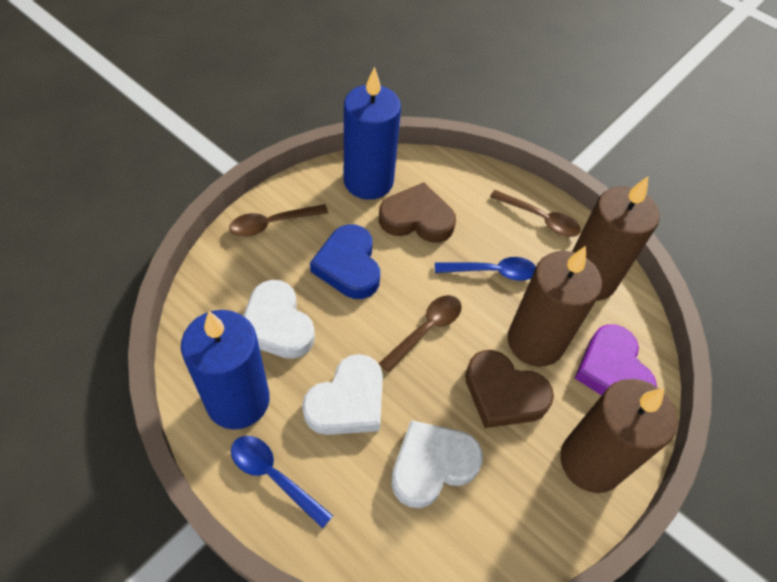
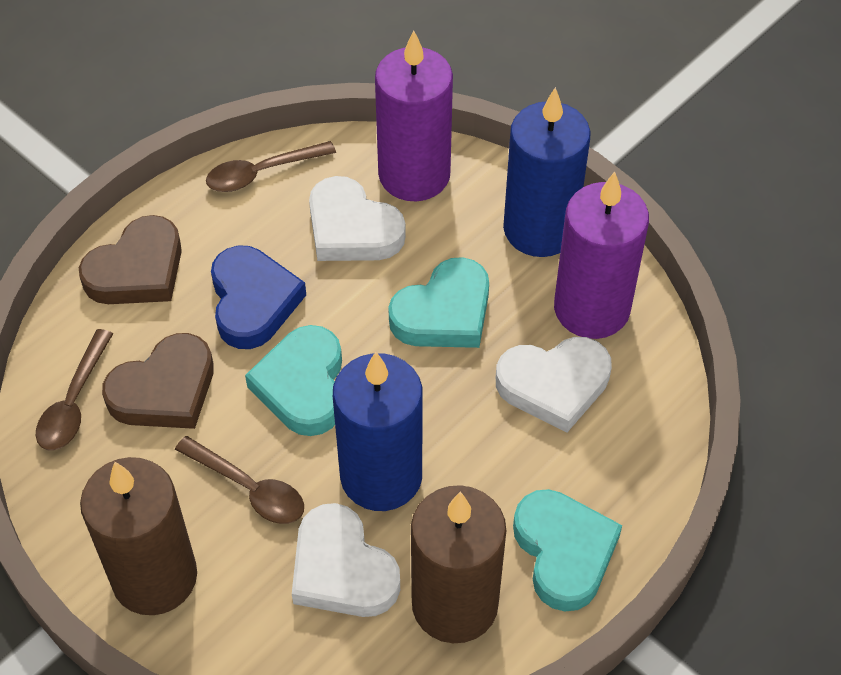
blue spoon: 2 -> 0
brown candle: 3 -> 2
purple candle: 0 -> 2
purple heart: 1 -> 0
turquoise heart: 0 -> 3

